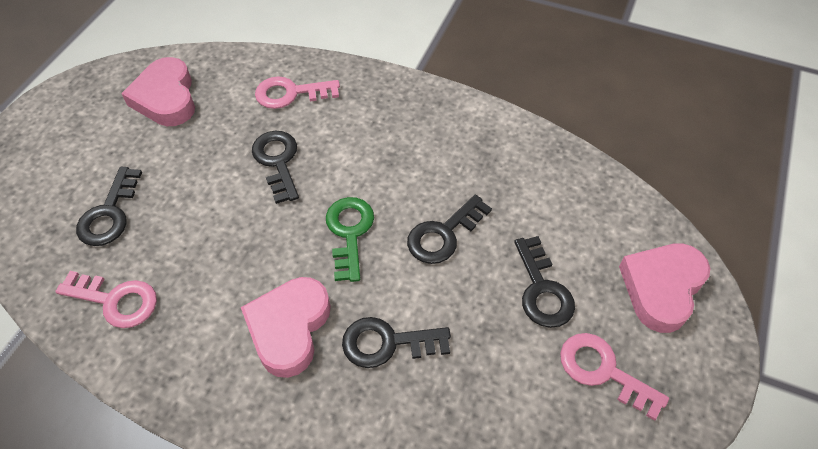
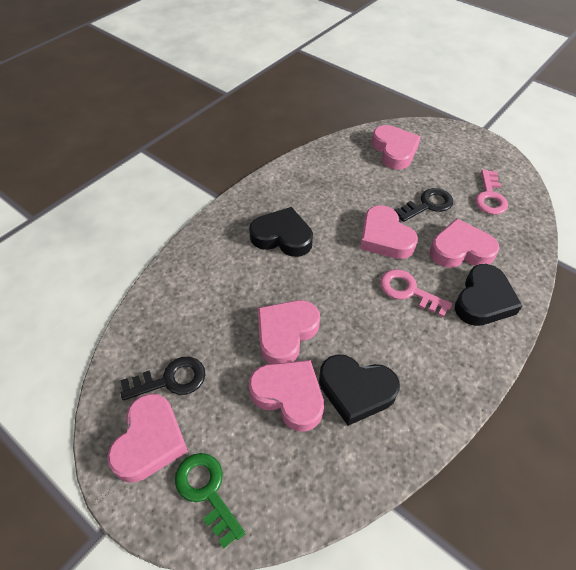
black heart: 0 -> 3
black key: 5 -> 2
pink heart: 3 -> 6
pink key: 3 -> 2

